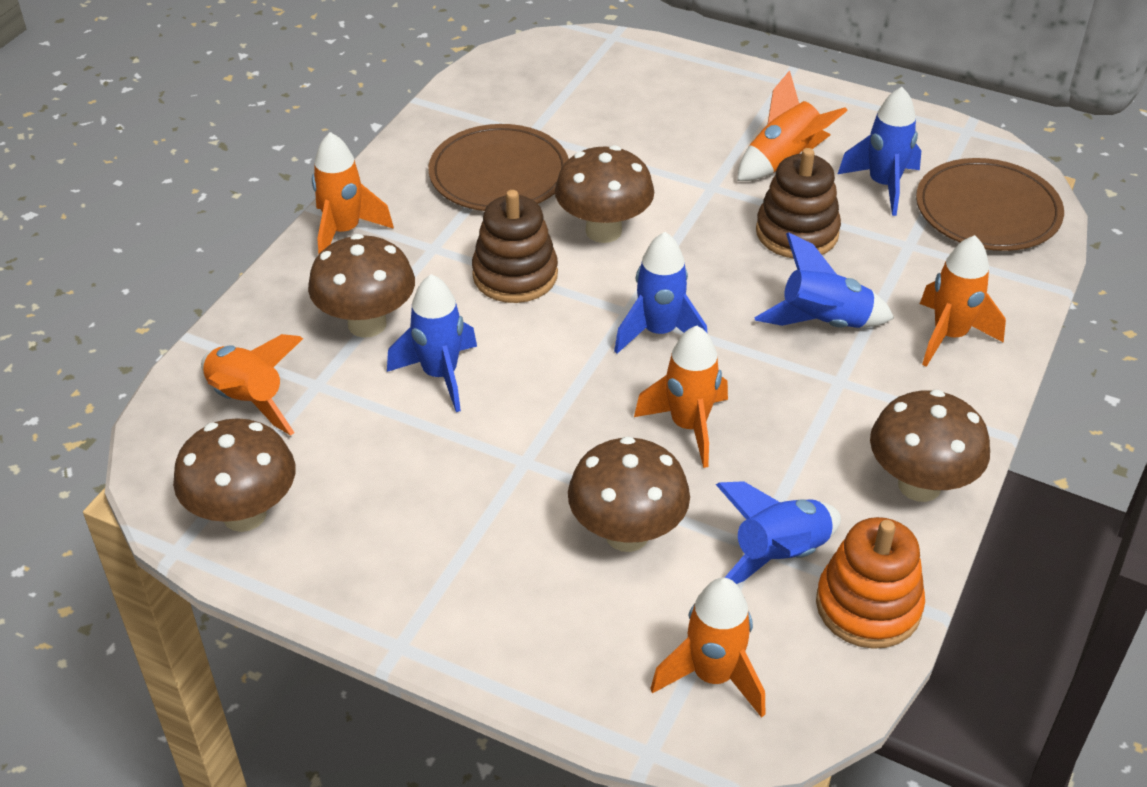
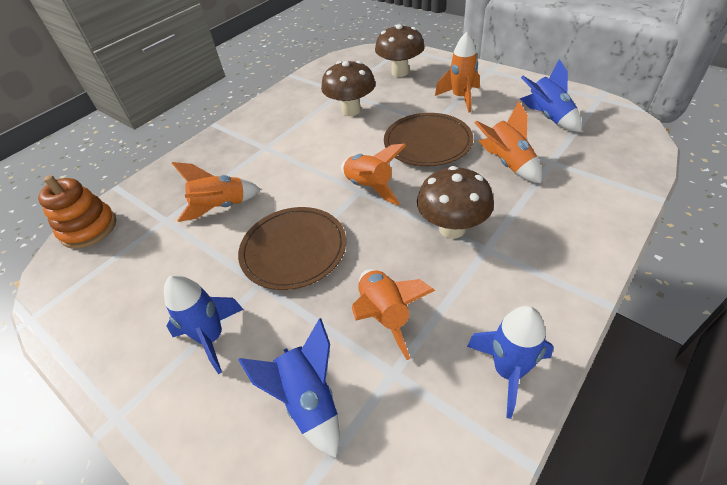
blue rocket: 5 -> 4
brown mushroom: 5 -> 3
brown stacking toy: 2 -> 0
orange rocket: 6 -> 5

